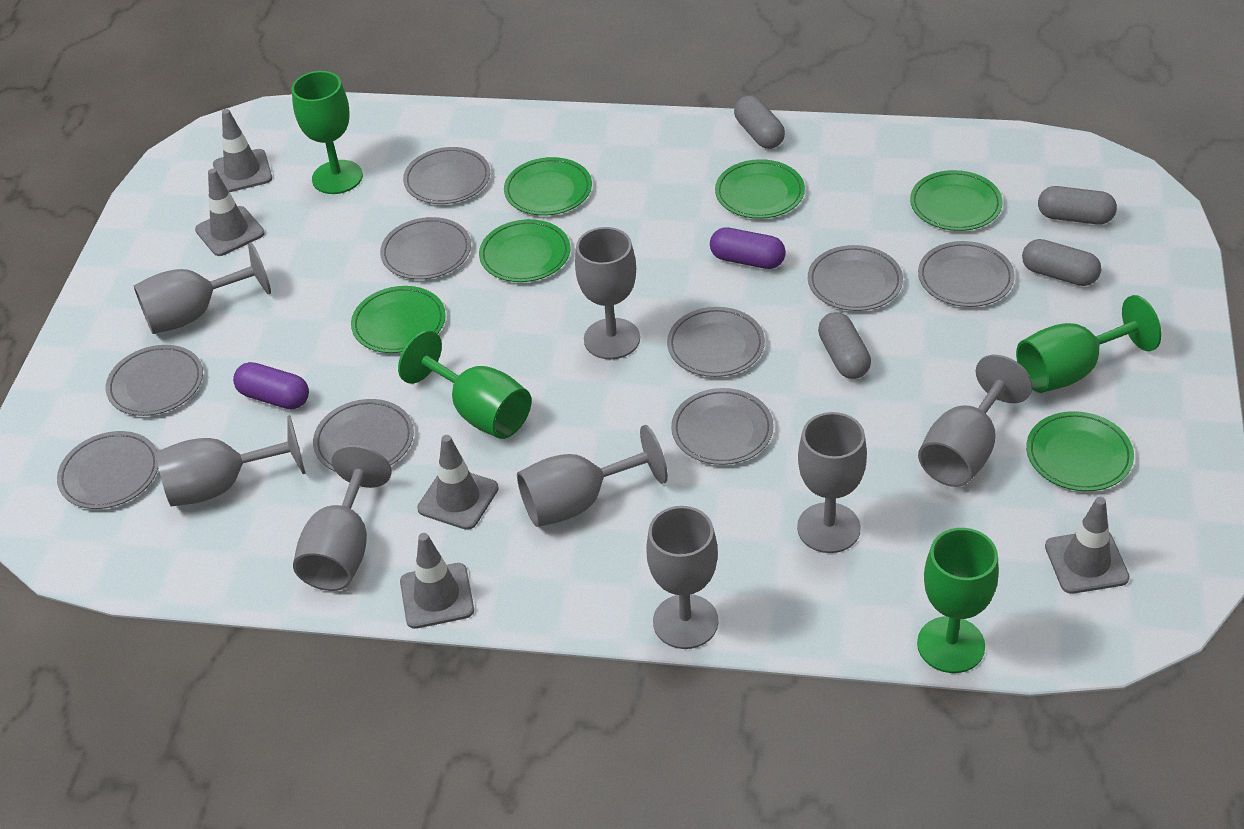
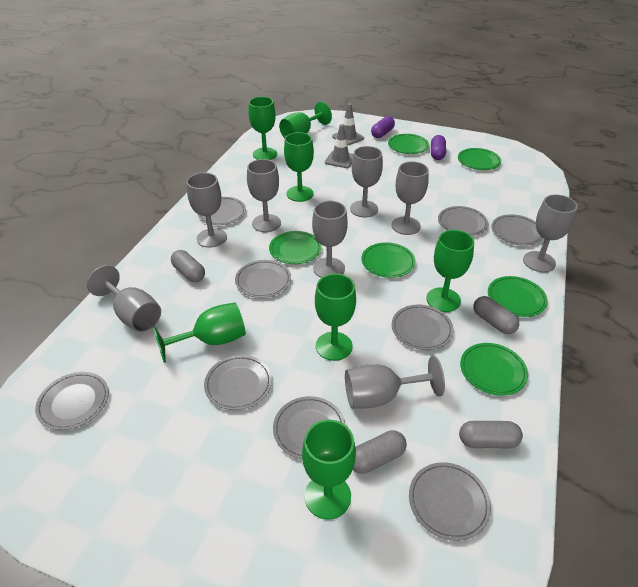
green goblet: 4 -> 7
grey traffic cone: 5 -> 2

